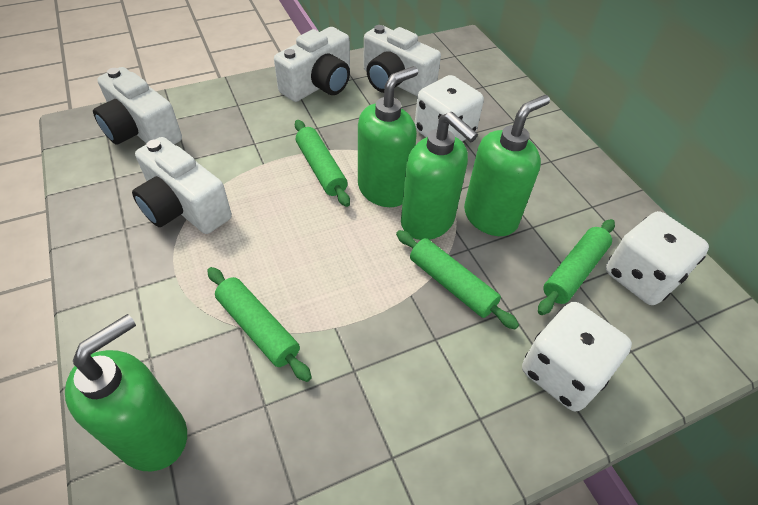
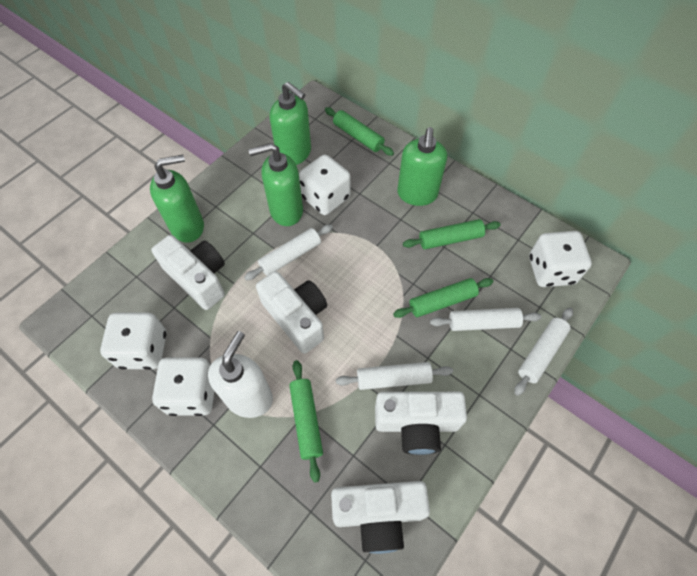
white dice: 3 -> 4
white rolling pin: 0 -> 4
white soap dispenser: 0 -> 1

